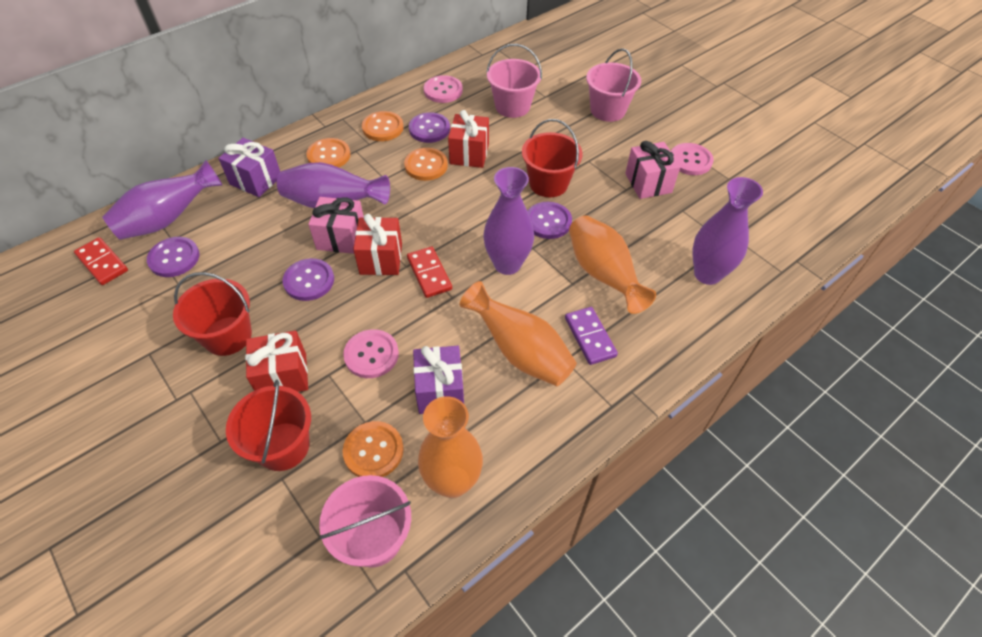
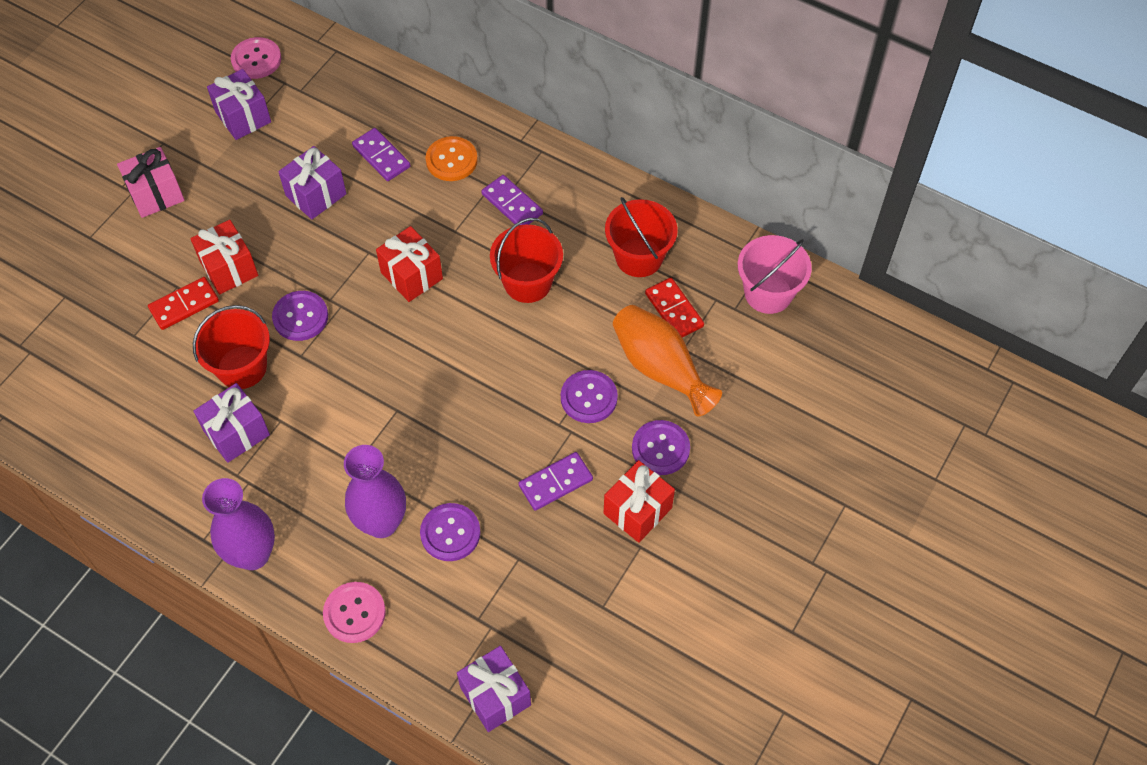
orange button: 4 -> 1
orange vase: 3 -> 1
pink bucket: 3 -> 1
pink button: 3 -> 2
pink gift: 2 -> 1
purple domino: 1 -> 3
purple gift: 2 -> 4
purple vase: 4 -> 2

